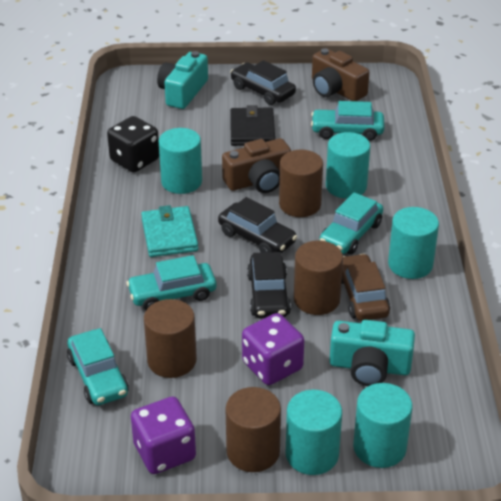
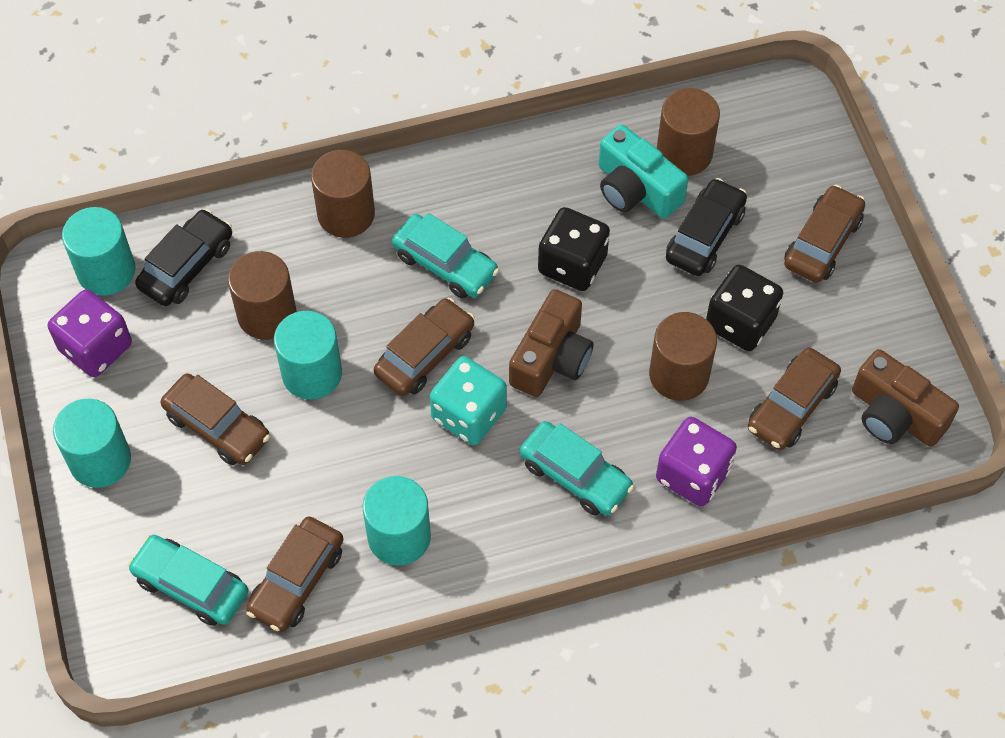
black car: 3 -> 2
black dice: 1 -> 2
black wallet: 1 -> 0
brown car: 1 -> 5
turquoise camera: 2 -> 1
turquoise car: 4 -> 3
turquoise cylinder: 5 -> 4
turquoise dice: 0 -> 1
turquoise wallet: 1 -> 0

